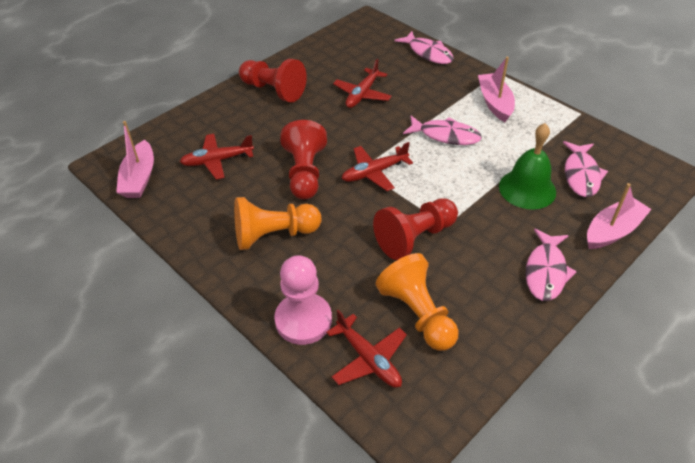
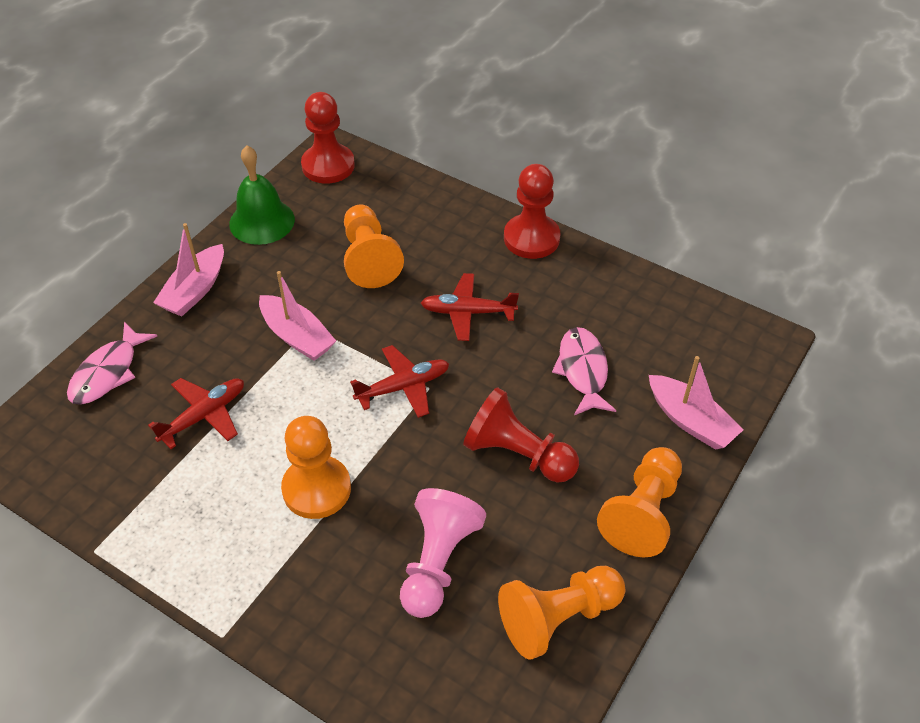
orange pawn: 2 -> 4
pink fish: 4 -> 2
red plane: 4 -> 3

